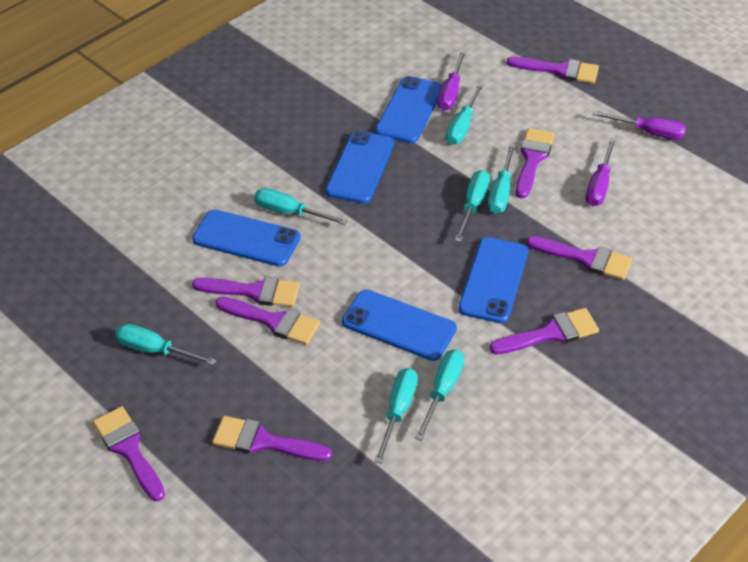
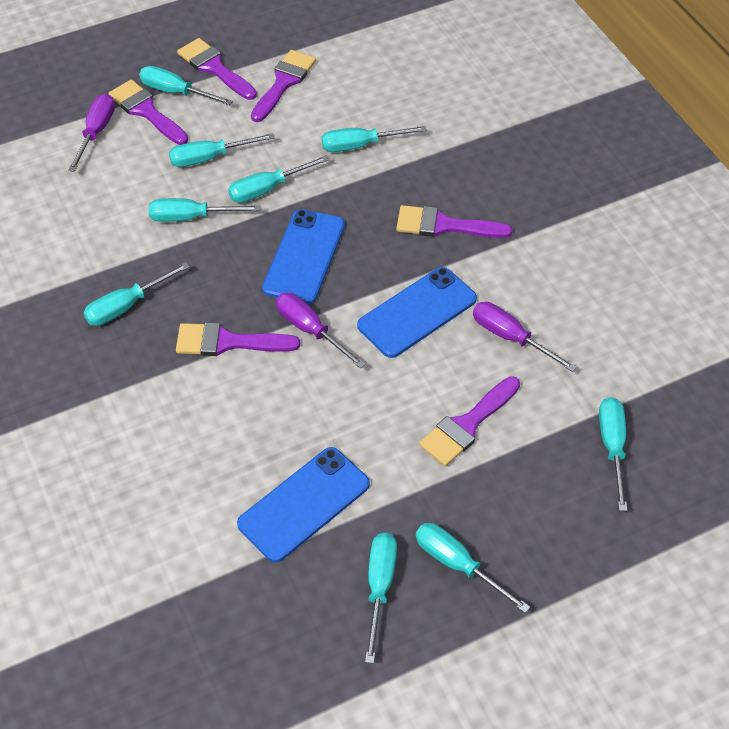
blue phone: 5 -> 3
purple brush: 8 -> 6
turquoise screwdriver: 7 -> 9

